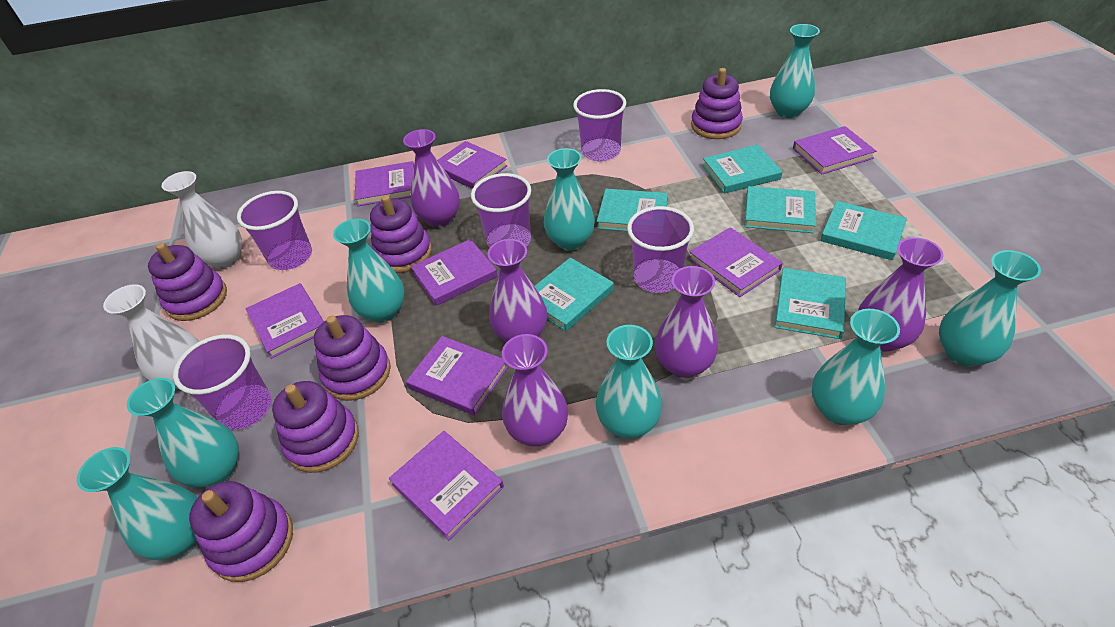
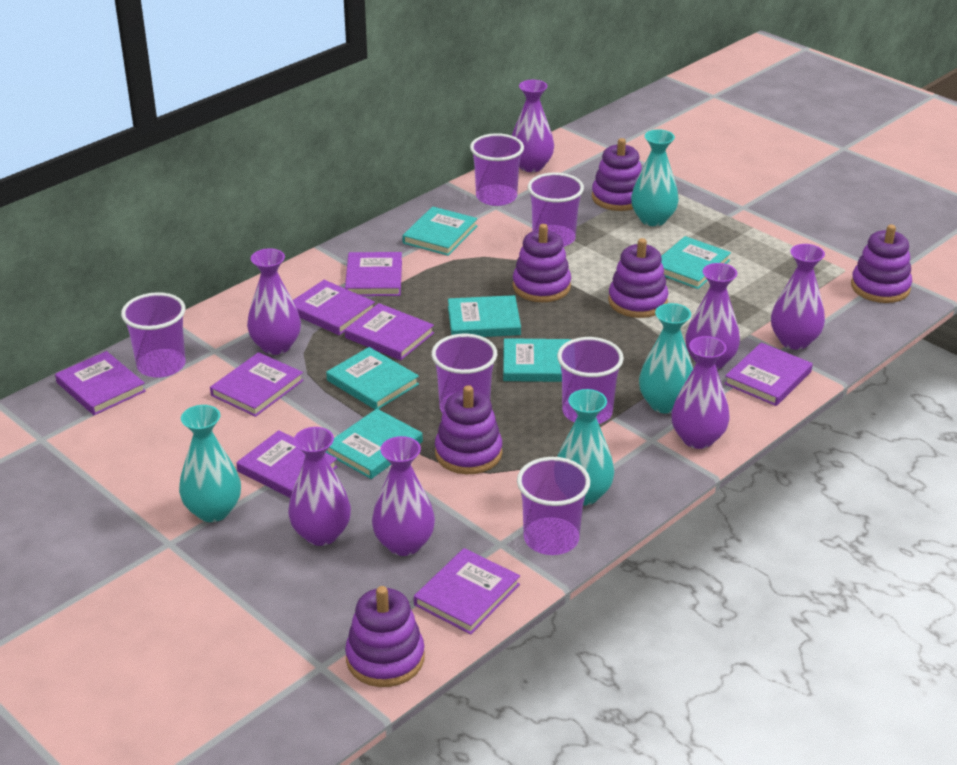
purple cup: 5 -> 6
purple vase: 5 -> 7
turquoise vase: 8 -> 4
white vase: 2 -> 0

